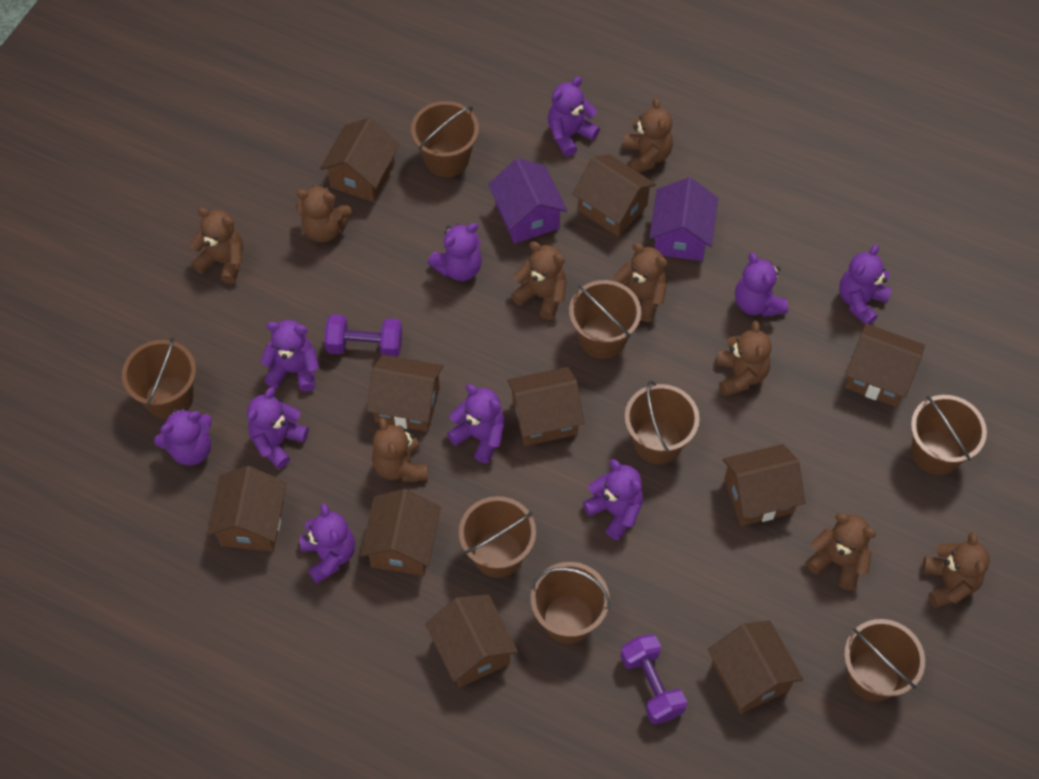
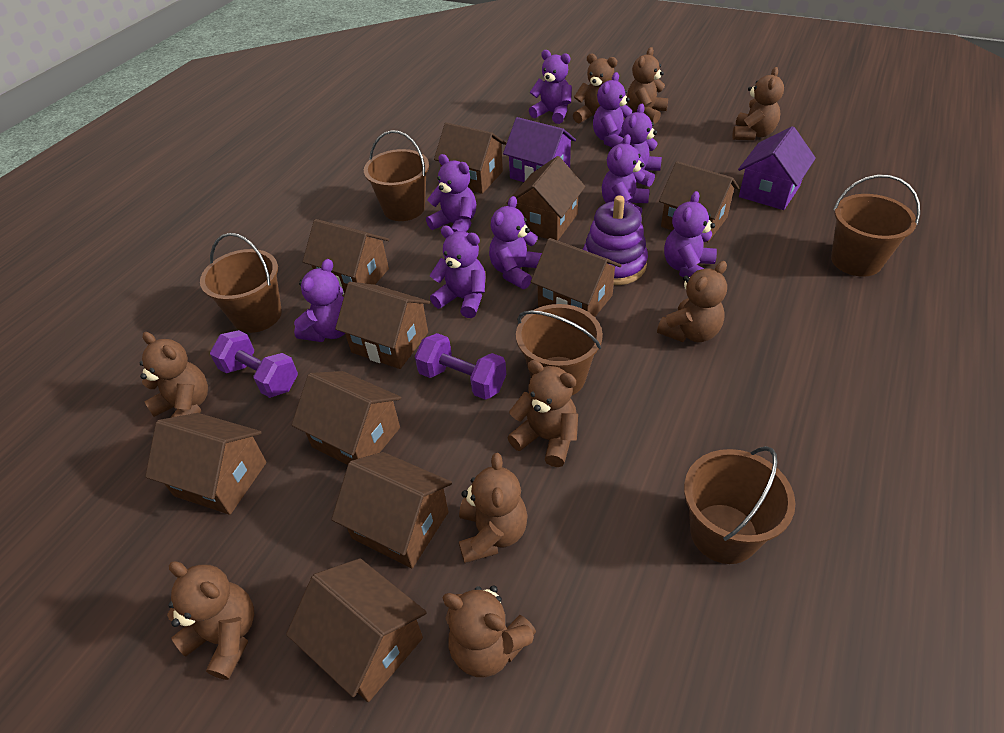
brown bucket: 8 -> 5
purple stacking toy: 0 -> 1
purple teddy bear: 10 -> 9

